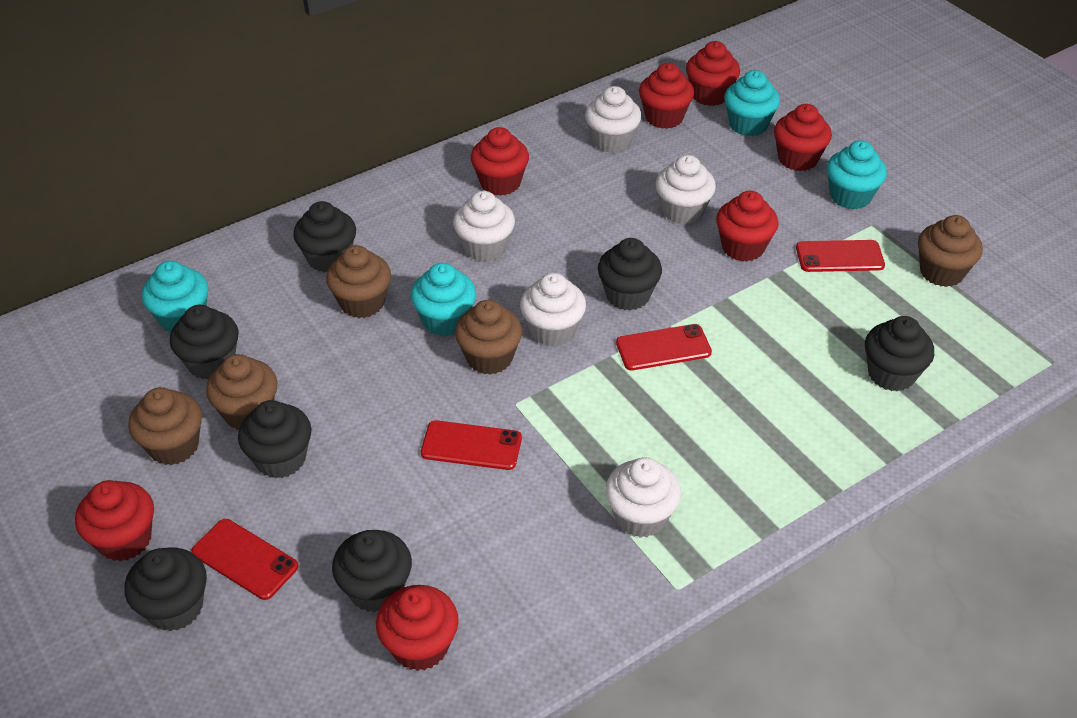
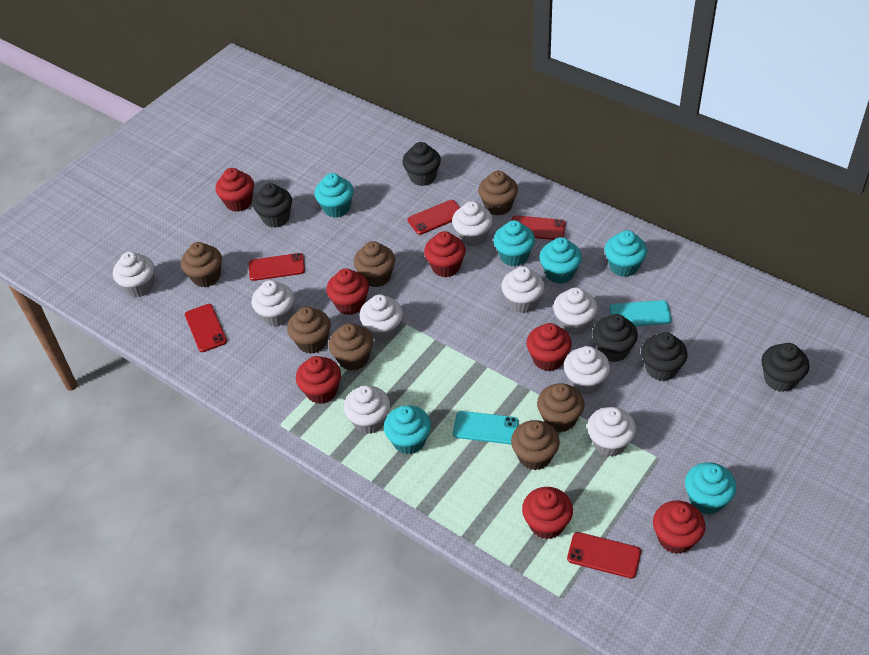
black cupcake: 7 -> 5
brown cupcake: 5 -> 7
red phone: 4 -> 5
turquoise cupcake: 4 -> 6
turquoise phone: 0 -> 2
white cupcake: 5 -> 9

